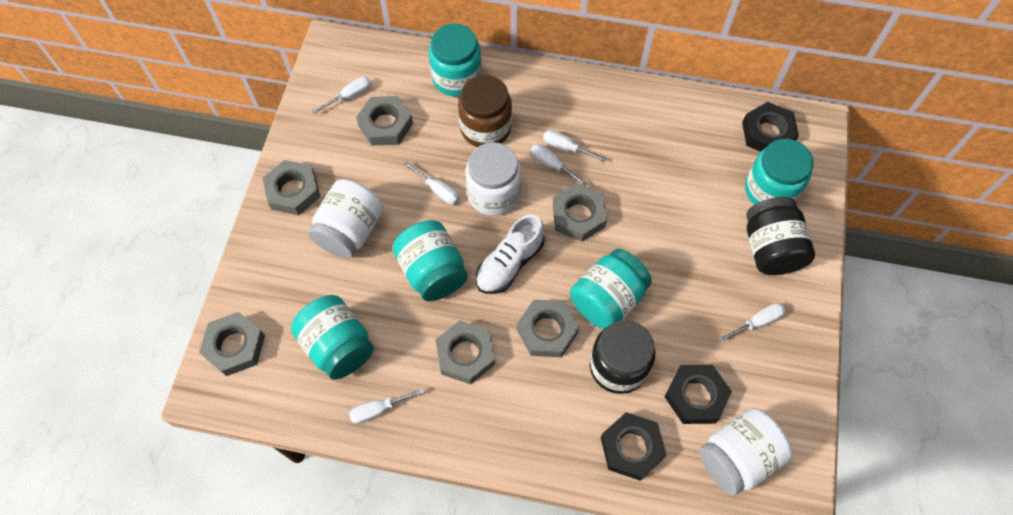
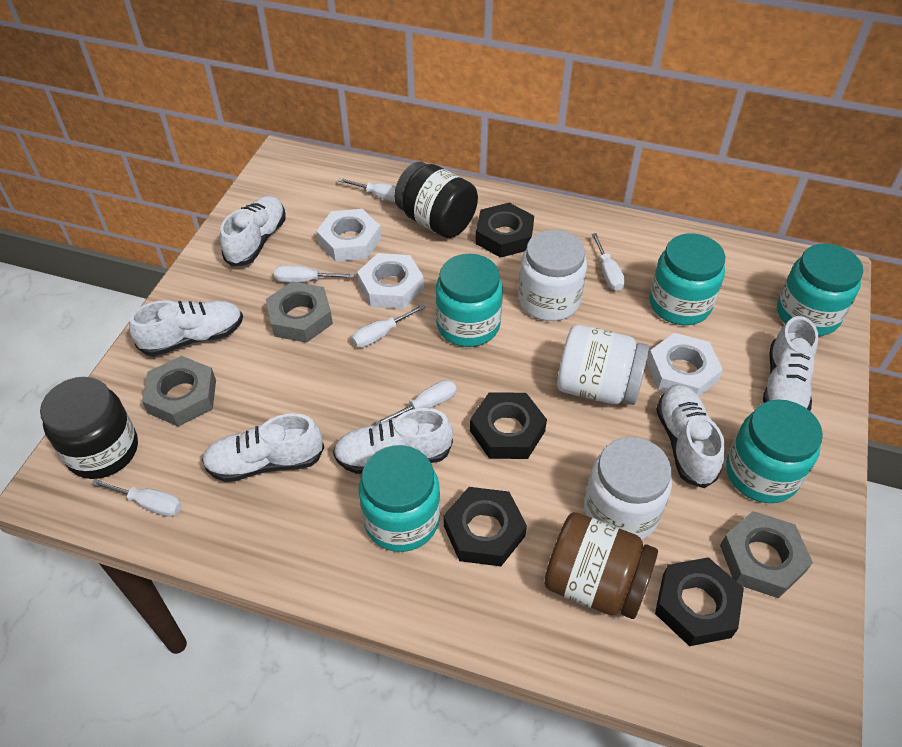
black nut: 3 -> 4
grey nut: 6 -> 3
white nut: 0 -> 3
white shoe: 1 -> 6

